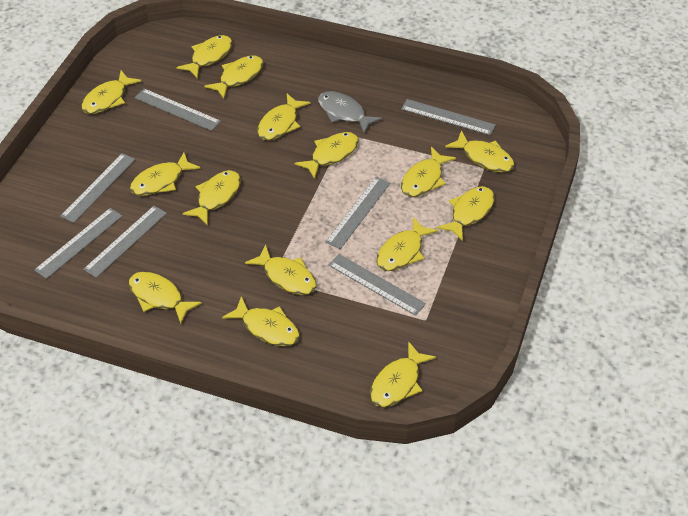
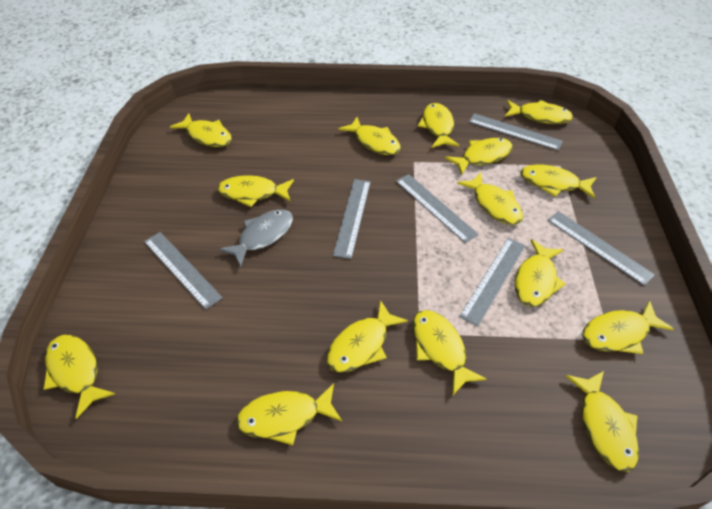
grey ruler: 7 -> 6

